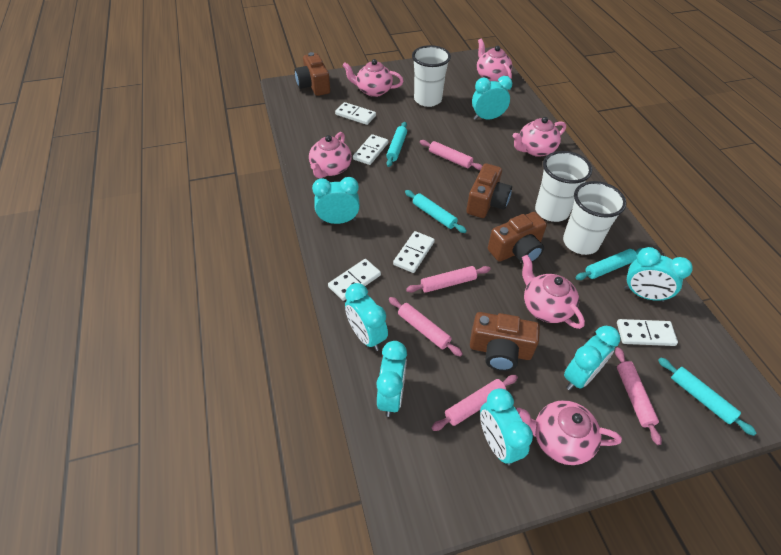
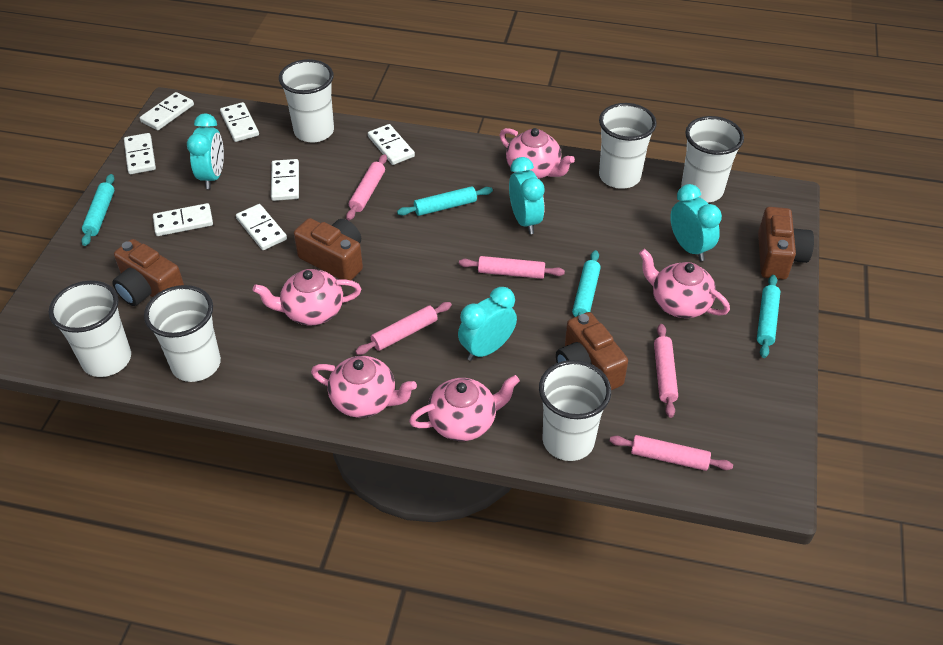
pink teapot: 6 -> 5
turquoise clock: 7 -> 4
white cup: 3 -> 6
white domino: 5 -> 7

